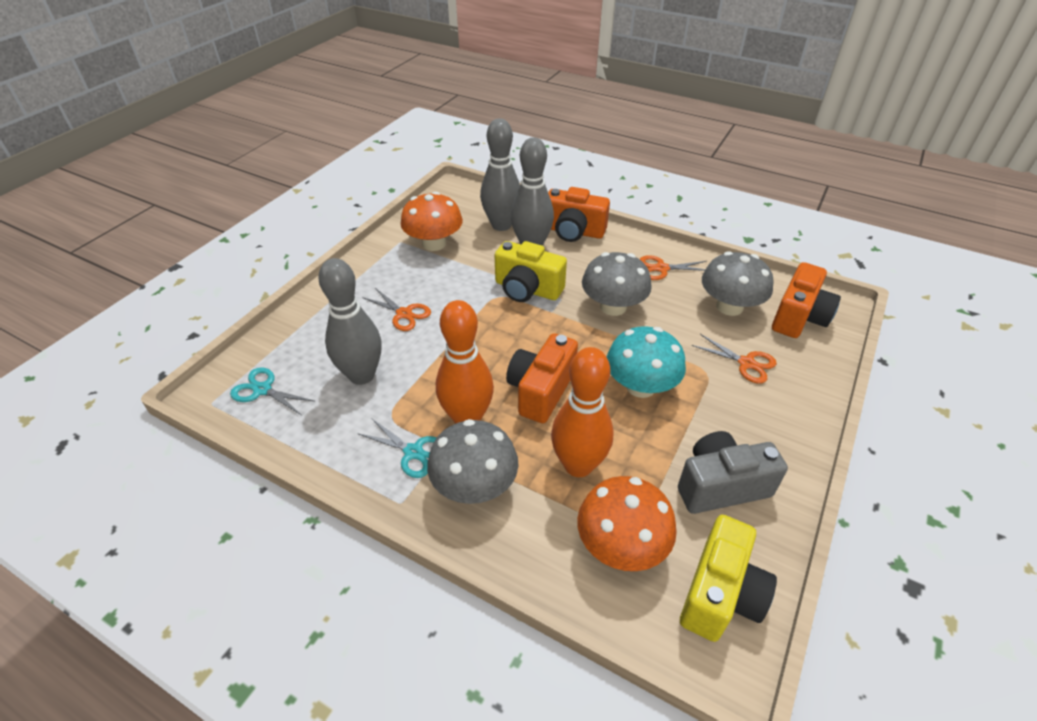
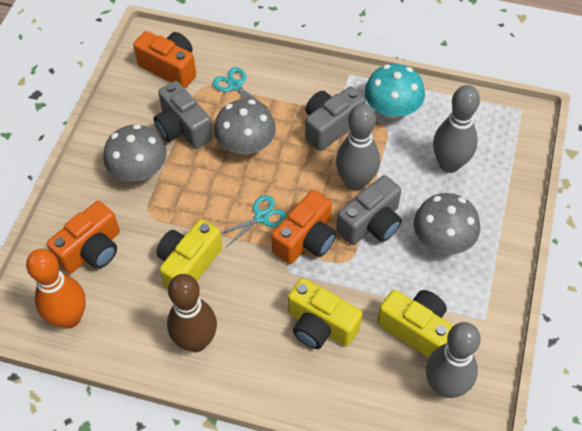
brown bowling pin: 0 -> 1
grey camera: 1 -> 3
orange bowling pin: 2 -> 1
orange mushroom: 2 -> 0
orange scissors: 3 -> 0
yellow camera: 2 -> 3

